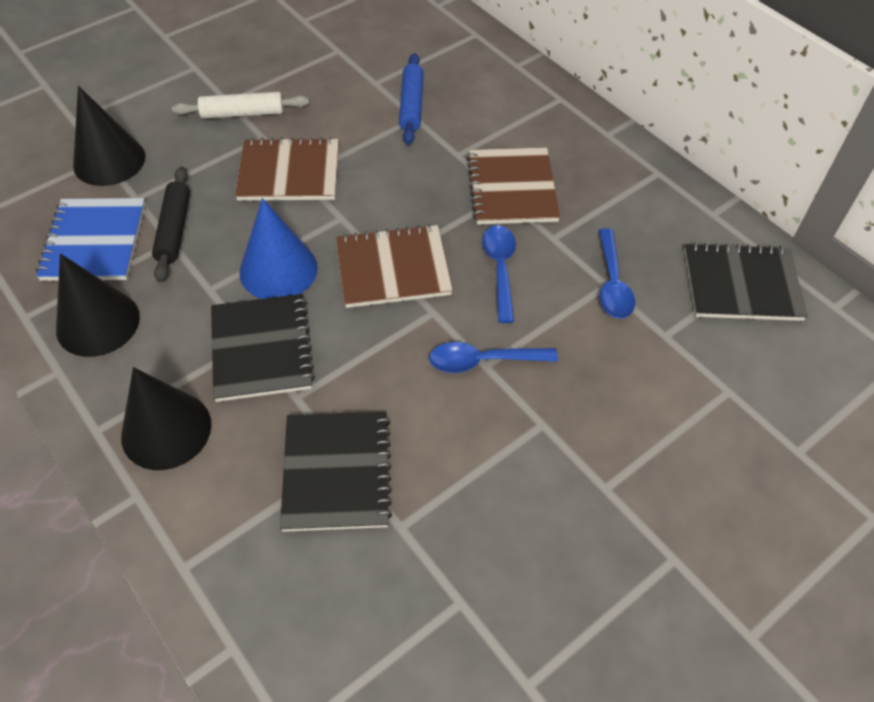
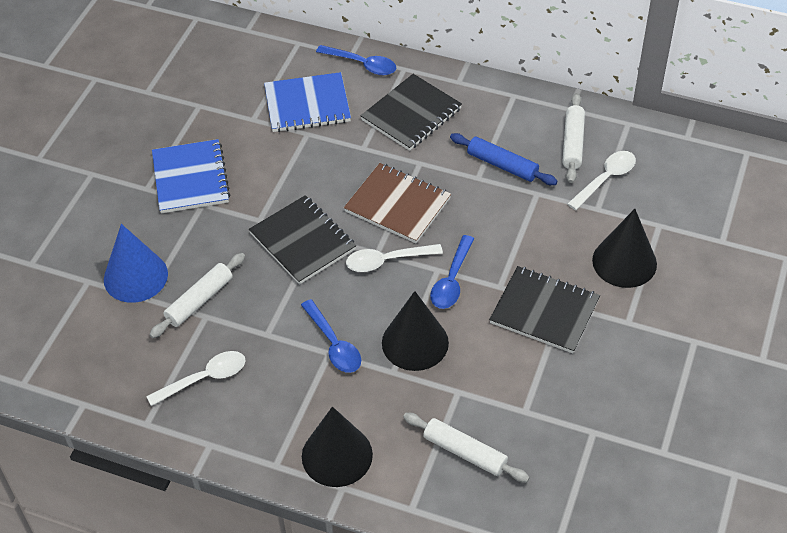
black rolling pin: 1 -> 0
blue notebook: 1 -> 2
brown notebook: 3 -> 1
white rolling pin: 1 -> 3
white spoon: 0 -> 3

